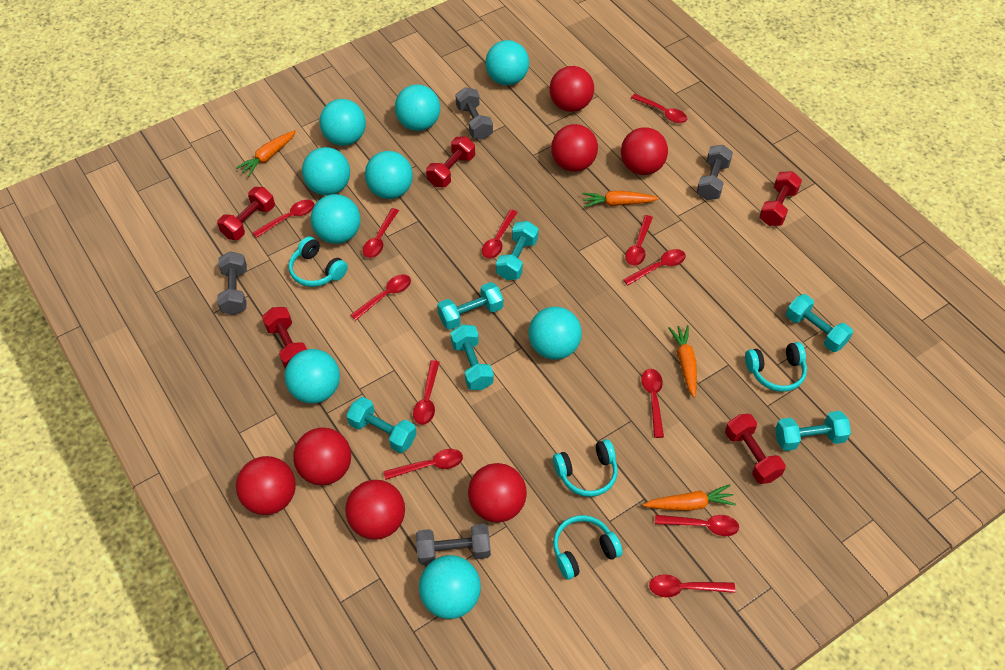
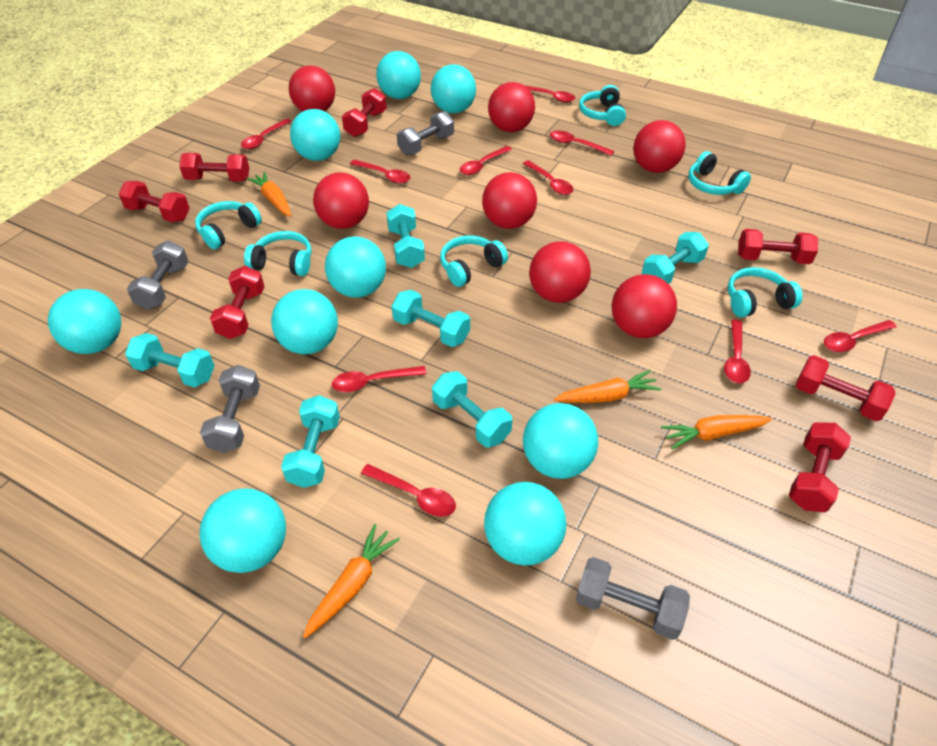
red dumbbell: 5 -> 7
red spoon: 12 -> 10
turquoise headphones: 4 -> 6

